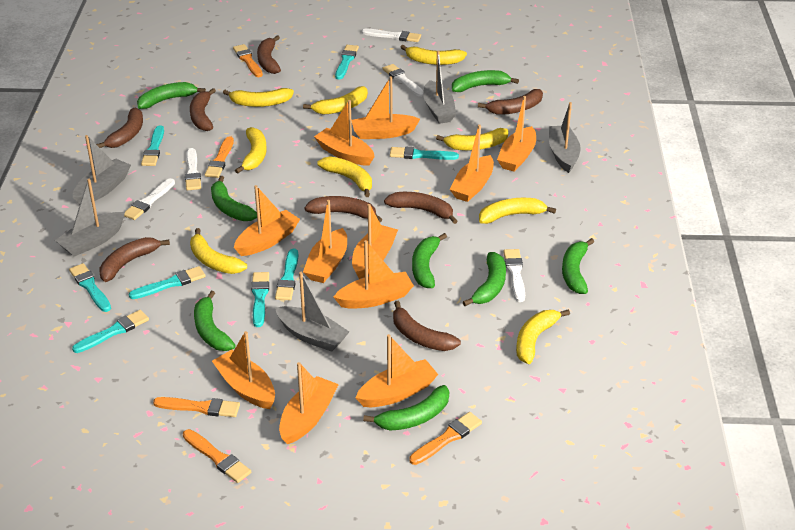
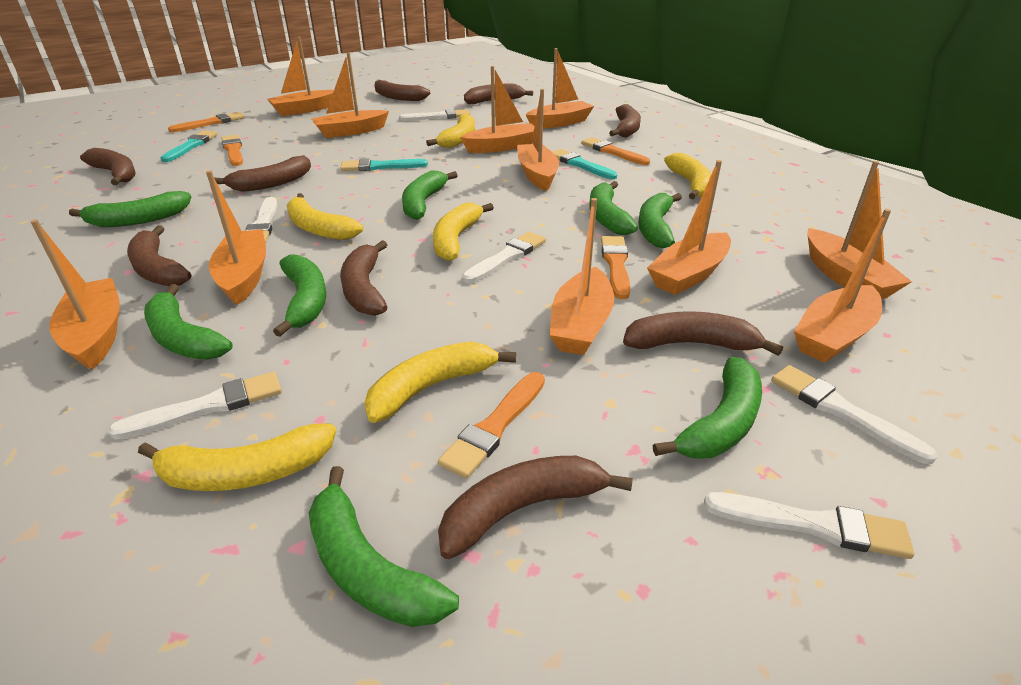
brown banana: 8 -> 9
grey boat: 5 -> 0
turquoise brush: 8 -> 3
white brush: 5 -> 6
yellow banana: 9 -> 6

